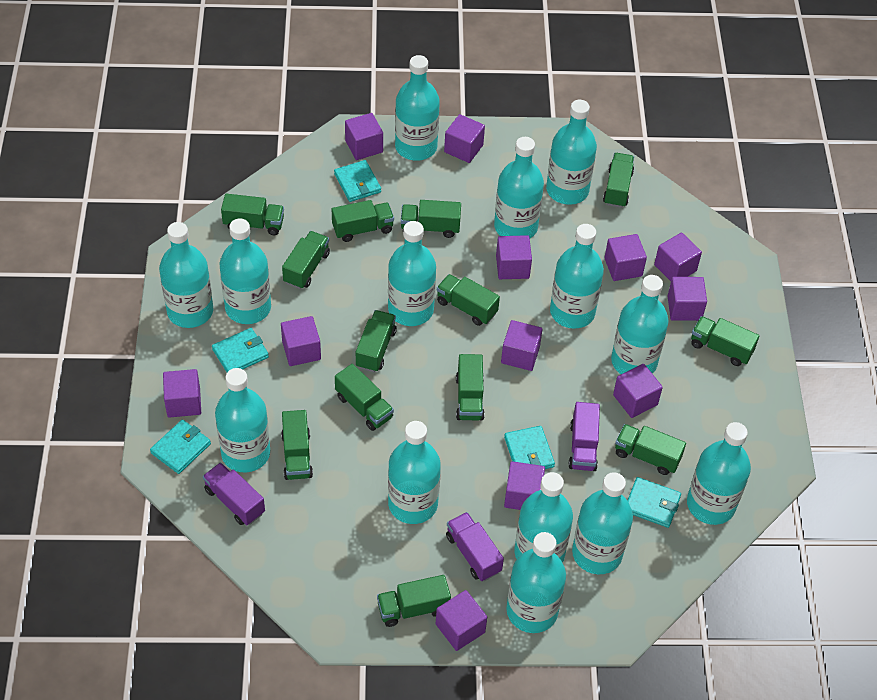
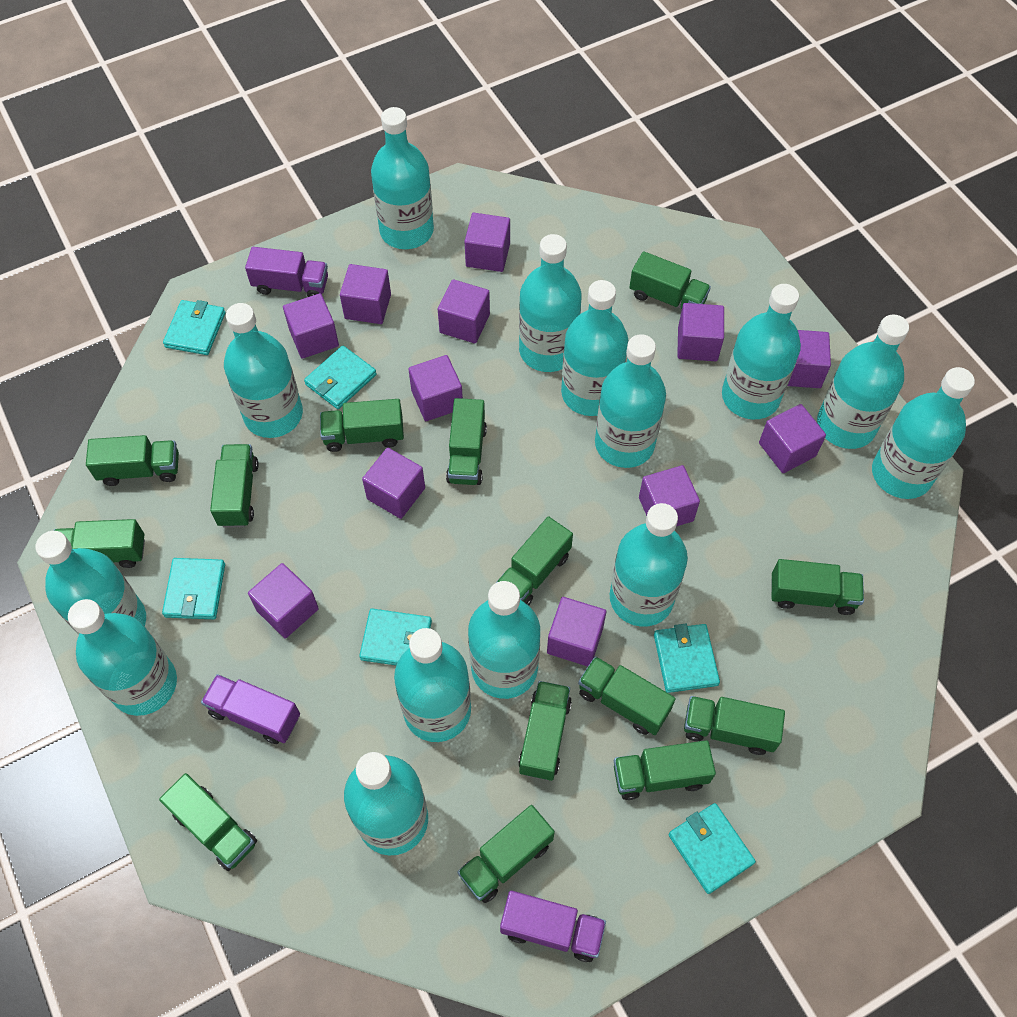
green truck: 13 -> 14
turquoise wallet: 5 -> 6

